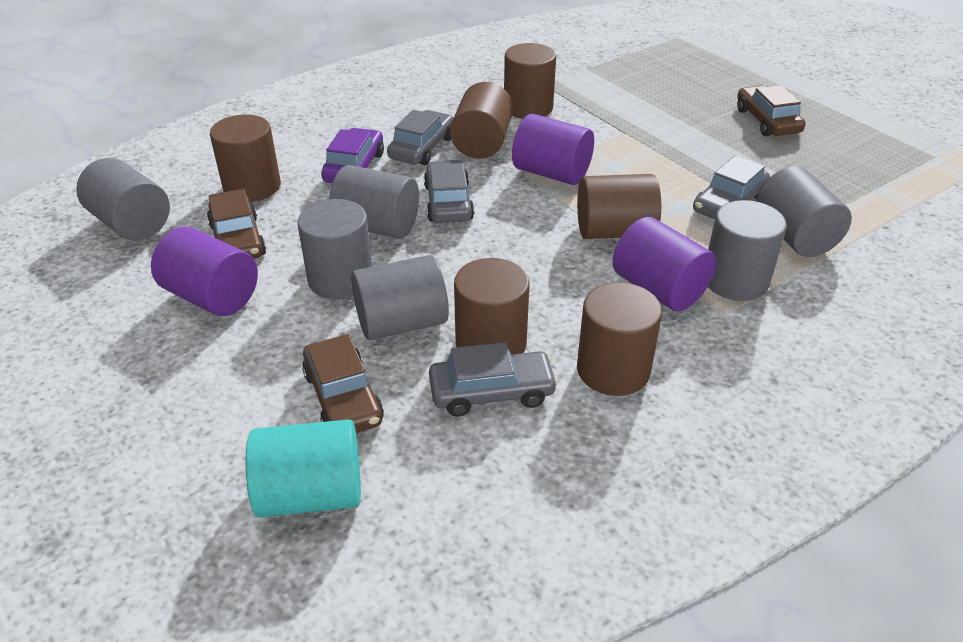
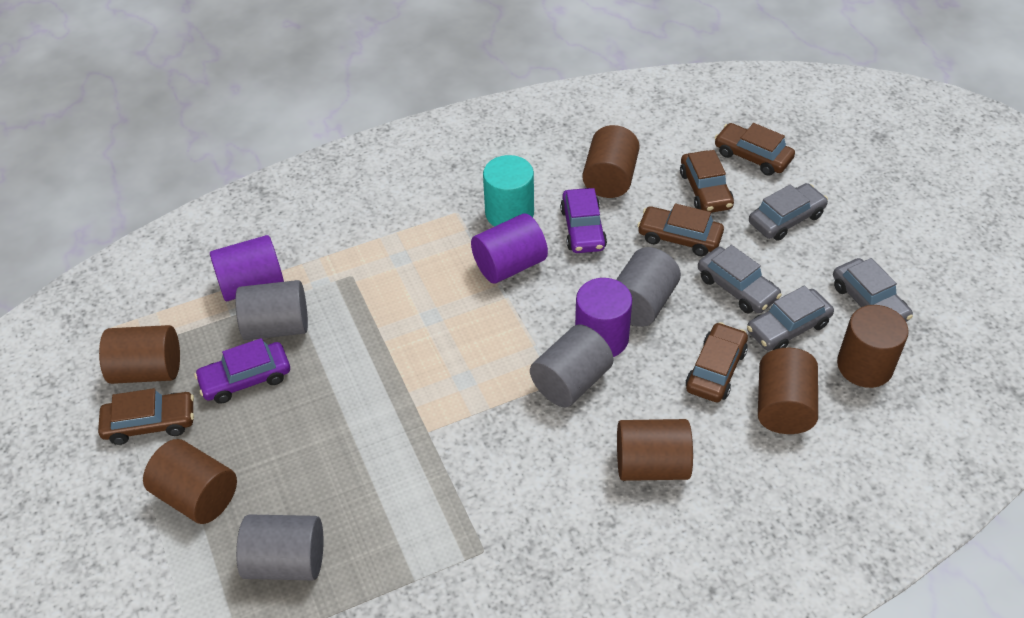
brown car: 3 -> 5
grey cylinder: 6 -> 4
purple car: 1 -> 2

